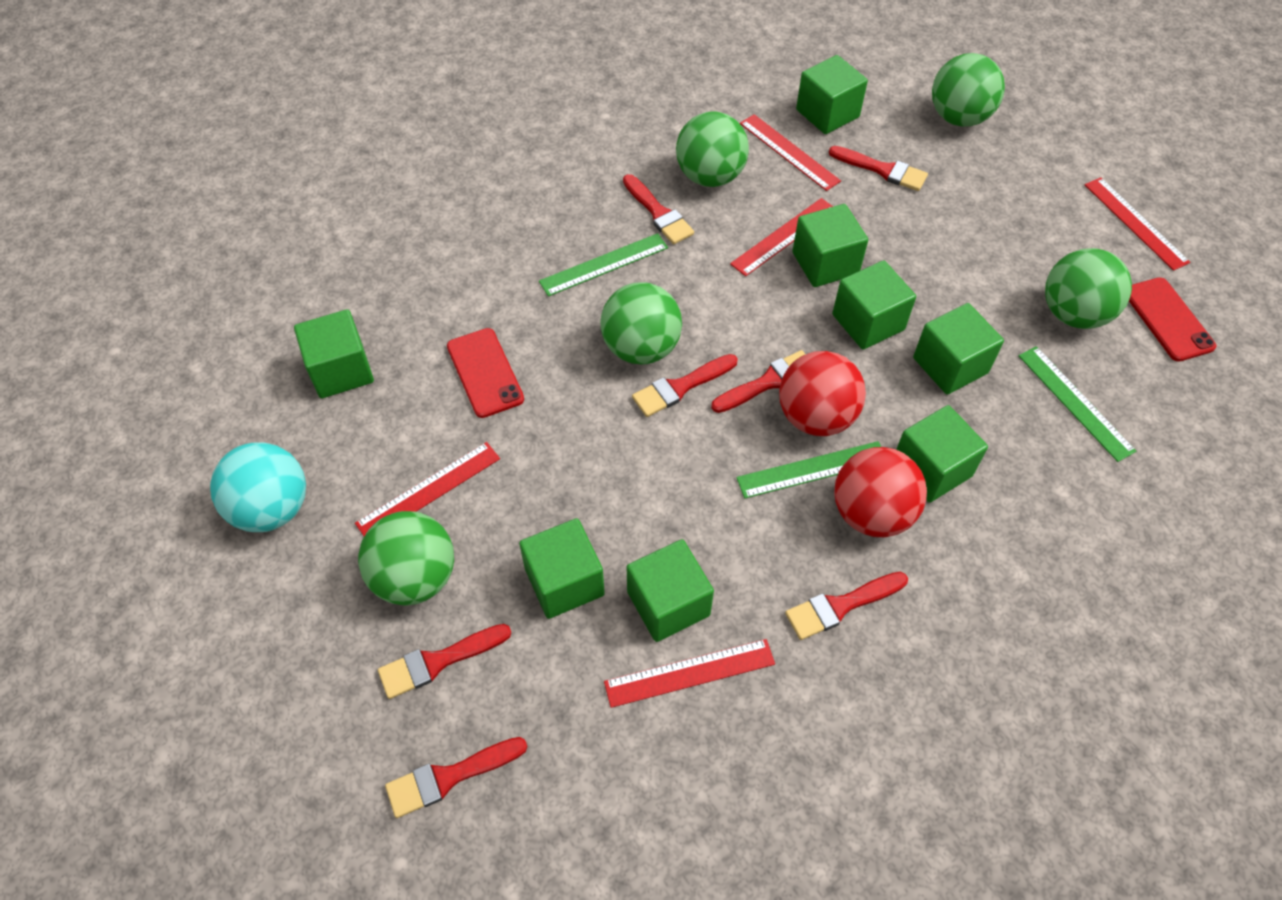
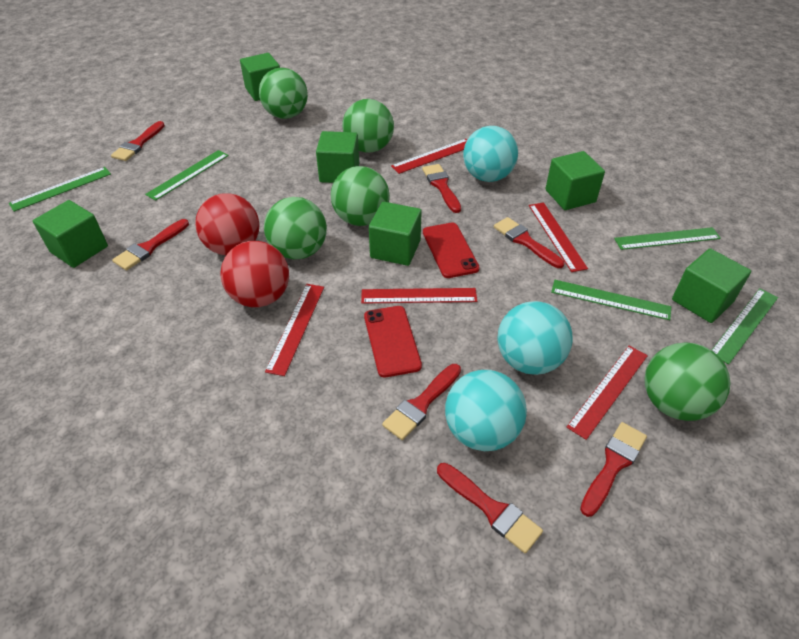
green cube: 8 -> 6
green ruler: 3 -> 5
turquoise ball: 1 -> 3

